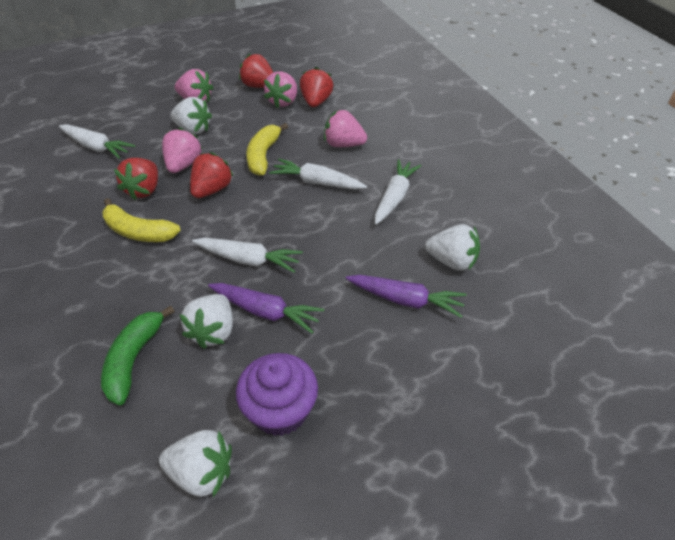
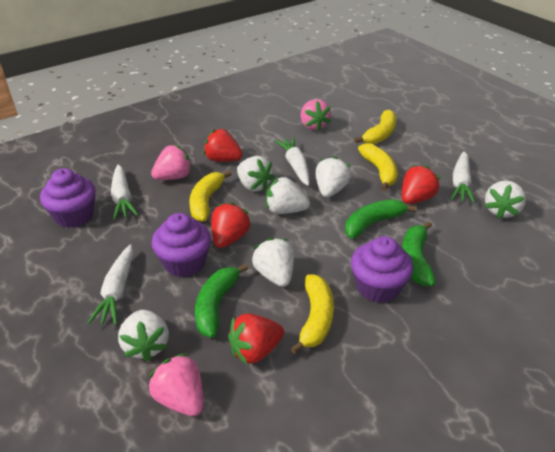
green banana: 1 -> 3
pink strawberry: 4 -> 3
purple carrot: 2 -> 0
purple cupcake: 1 -> 3
white strawberry: 4 -> 6
yellow banana: 2 -> 4

